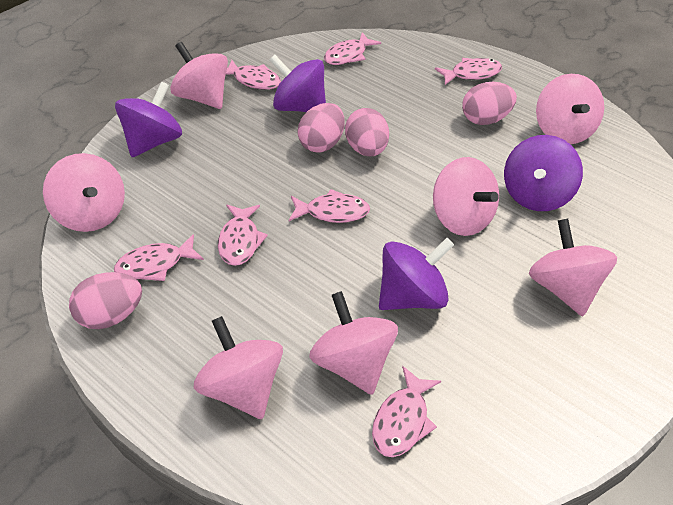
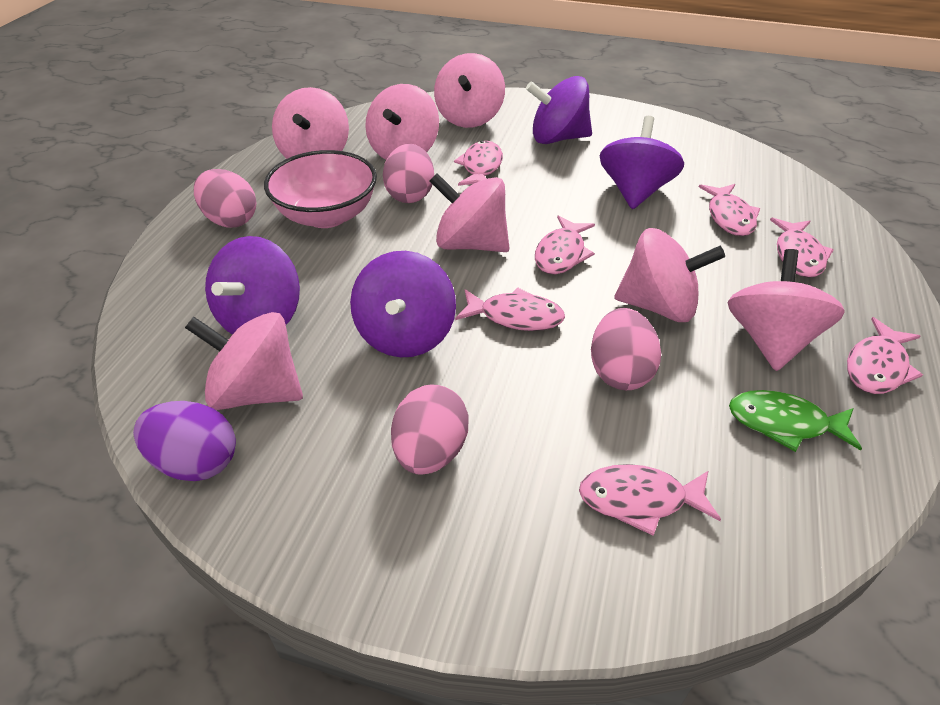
green fish: 0 -> 1
pink bowl: 0 -> 1
purple egg: 0 -> 1

